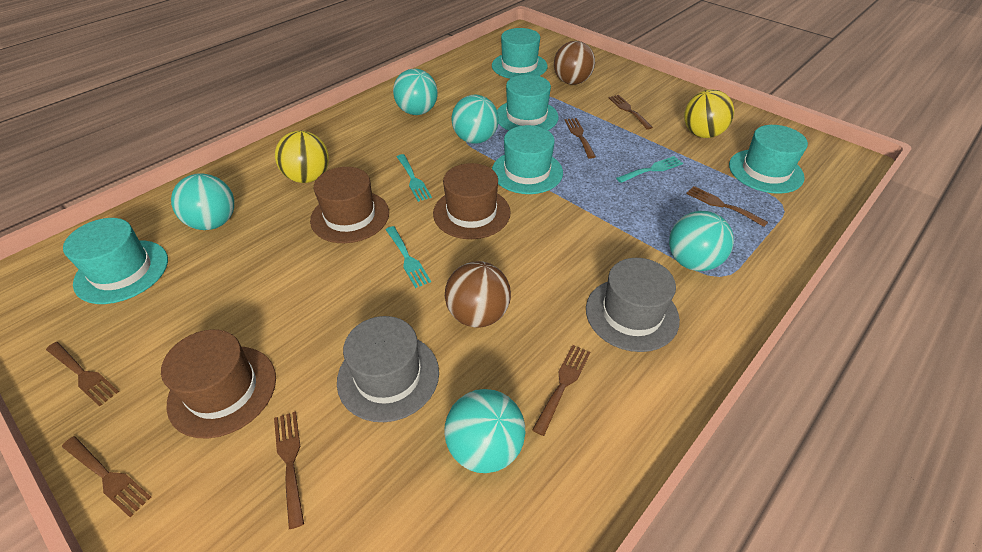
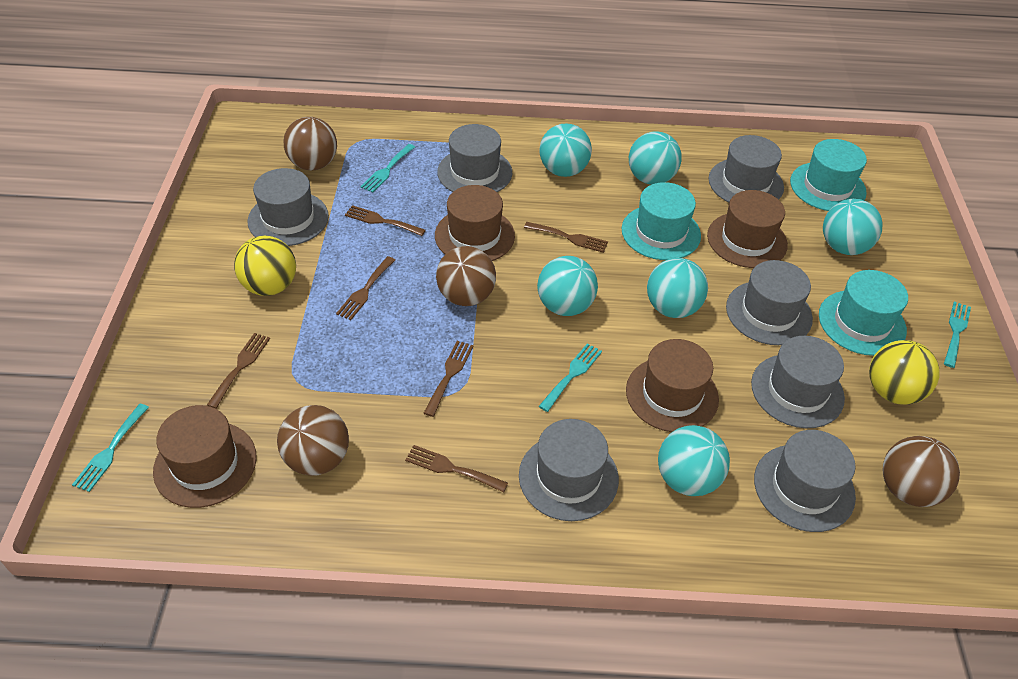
brown ball: 2 -> 4
brown fork: 7 -> 6
brown hat: 3 -> 4
grey hat: 2 -> 7
turquoise ball: 5 -> 6
turquoise fork: 3 -> 4
turquoise hat: 5 -> 3

